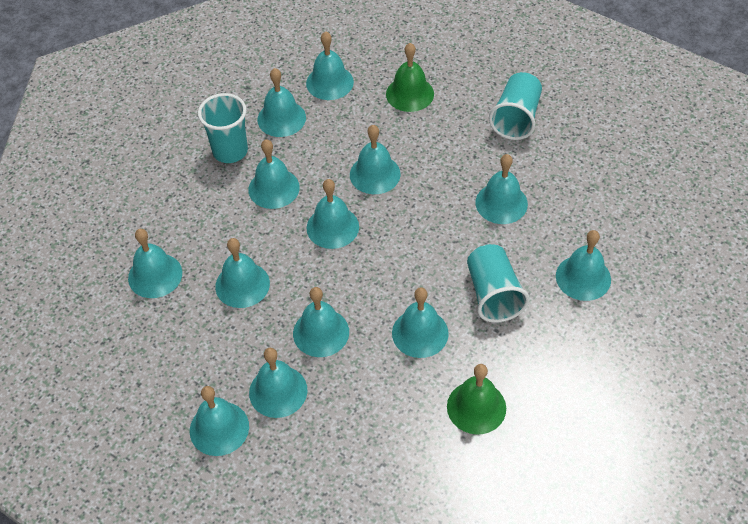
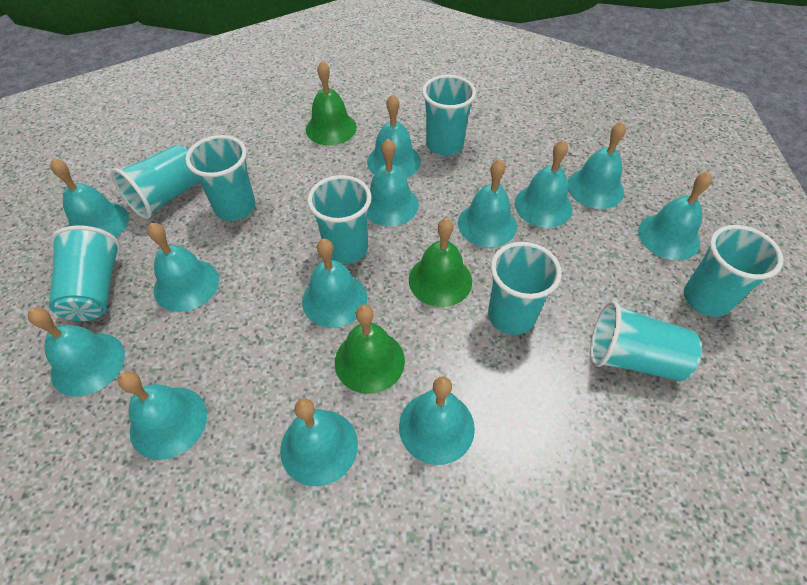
green bell: 2 -> 3
turquoise cup: 3 -> 8

